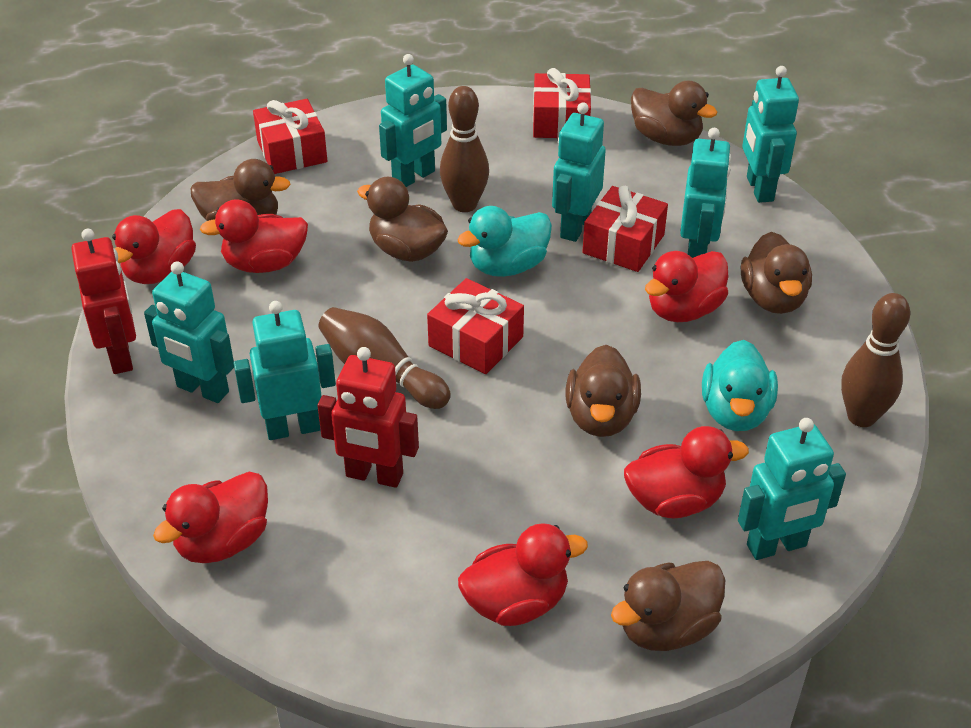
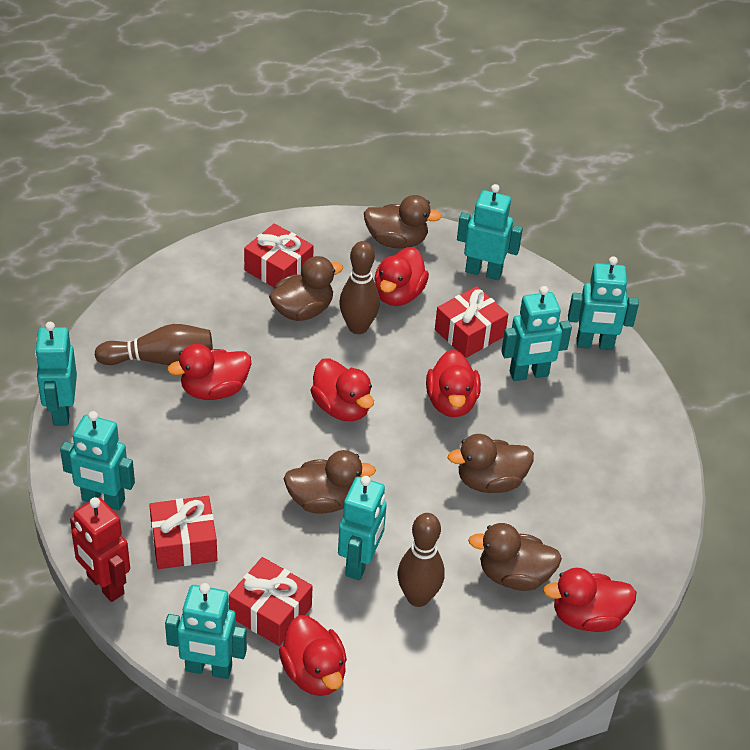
brown duck: 6 -> 5
red robot: 2 -> 1
turquoise duck: 2 -> 0

